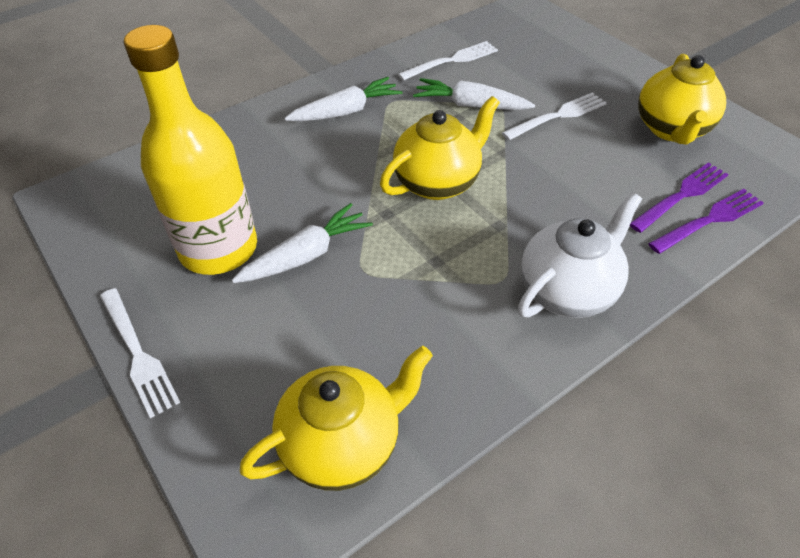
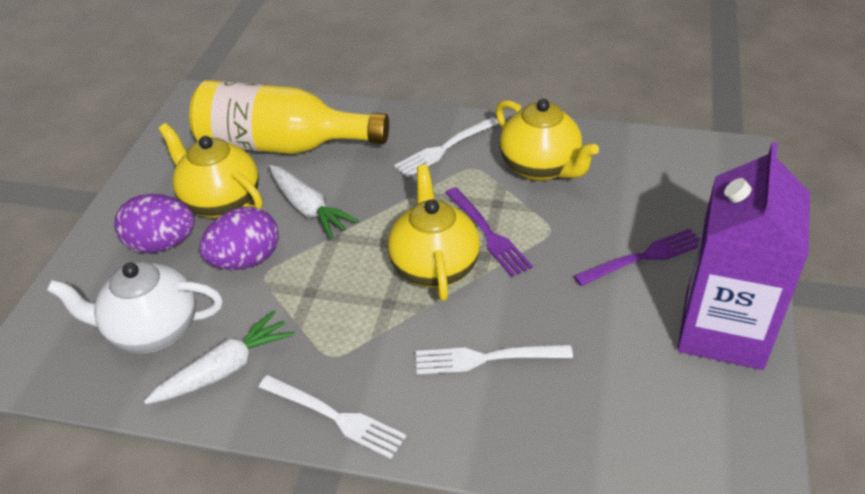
purple carton: 0 -> 1
purple egg: 0 -> 2
white carrot: 3 -> 2

